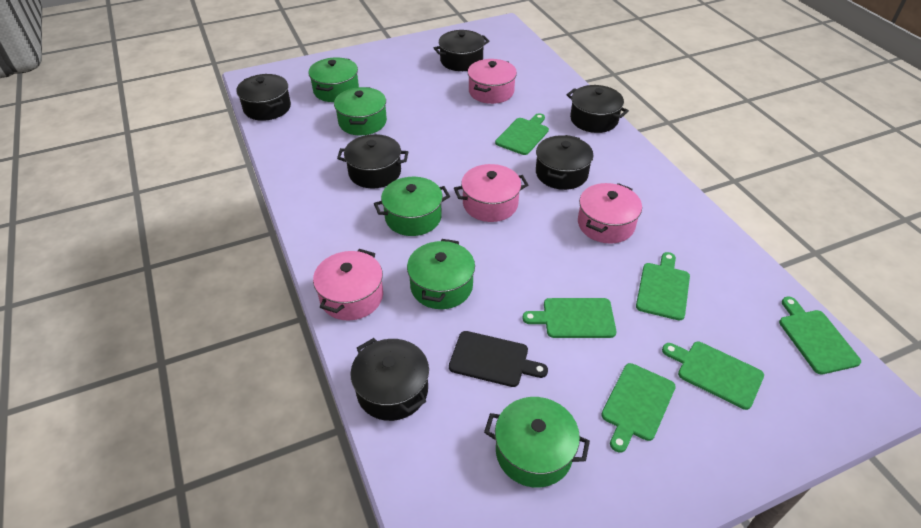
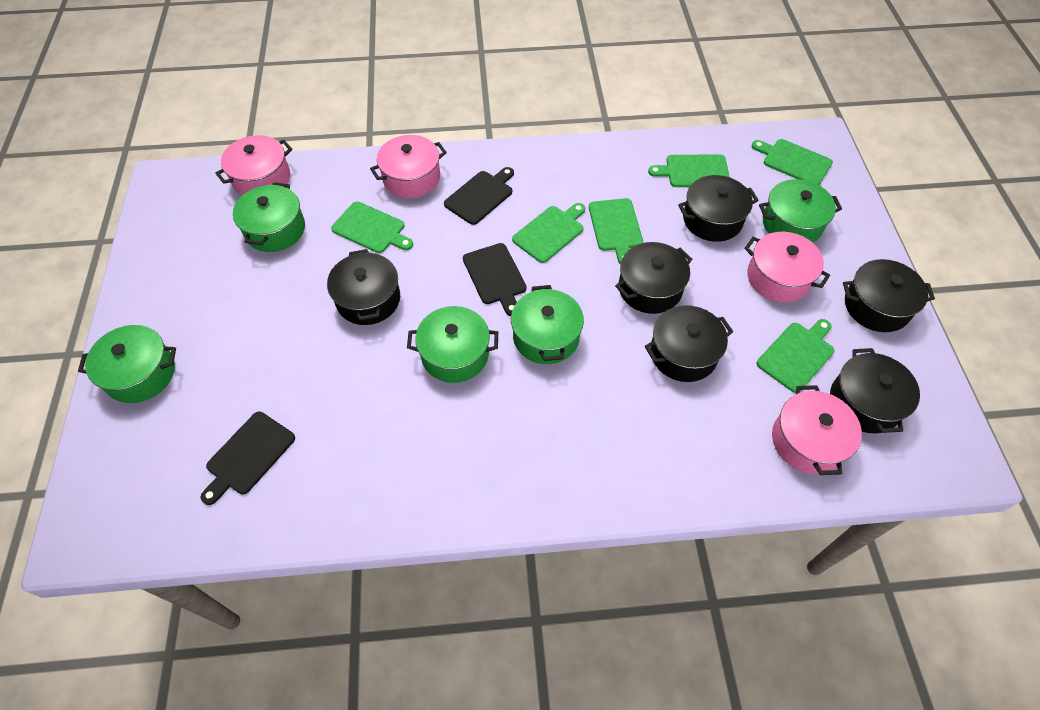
black cutting board: 1 -> 3

